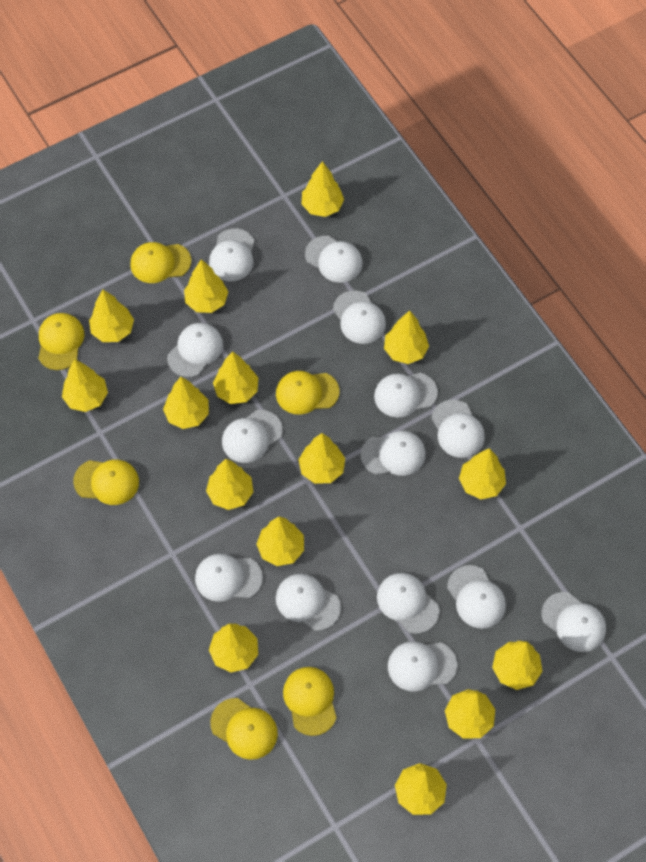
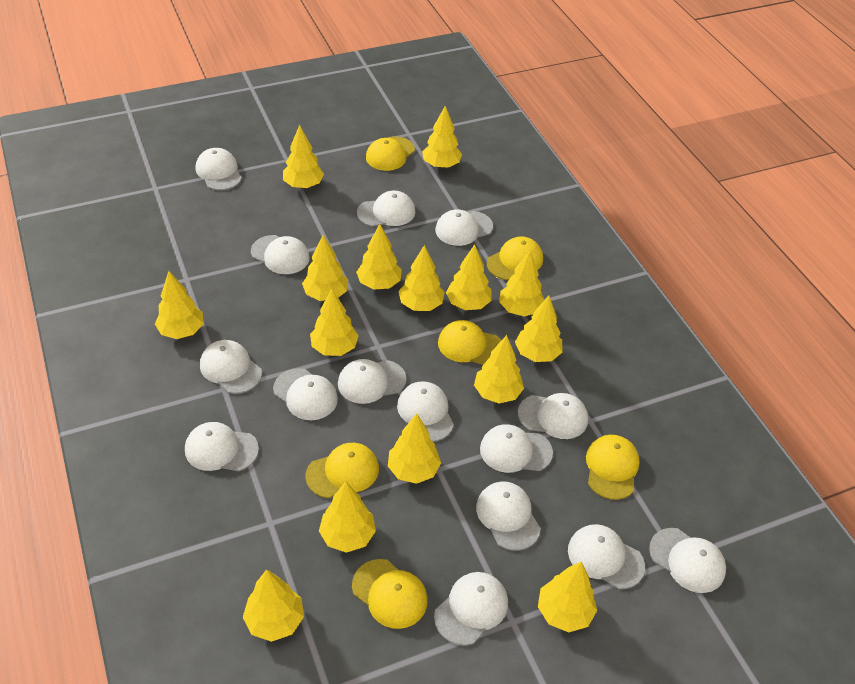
white cap: 14 -> 15

